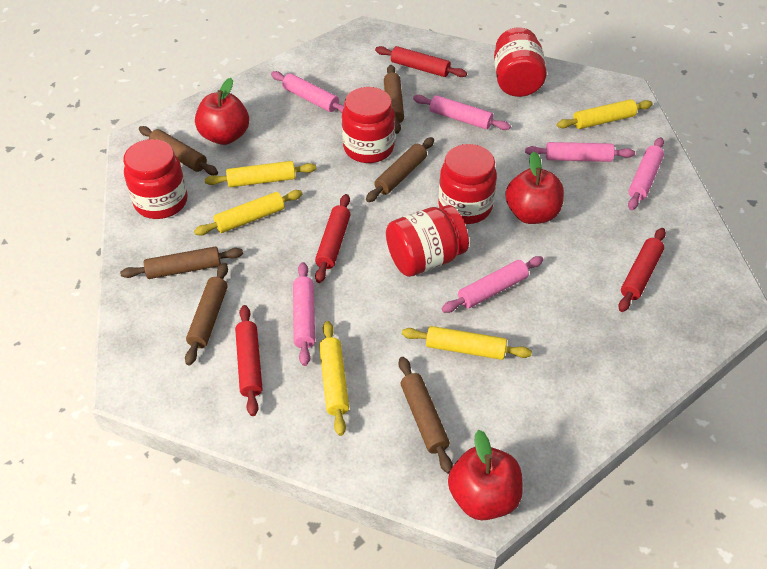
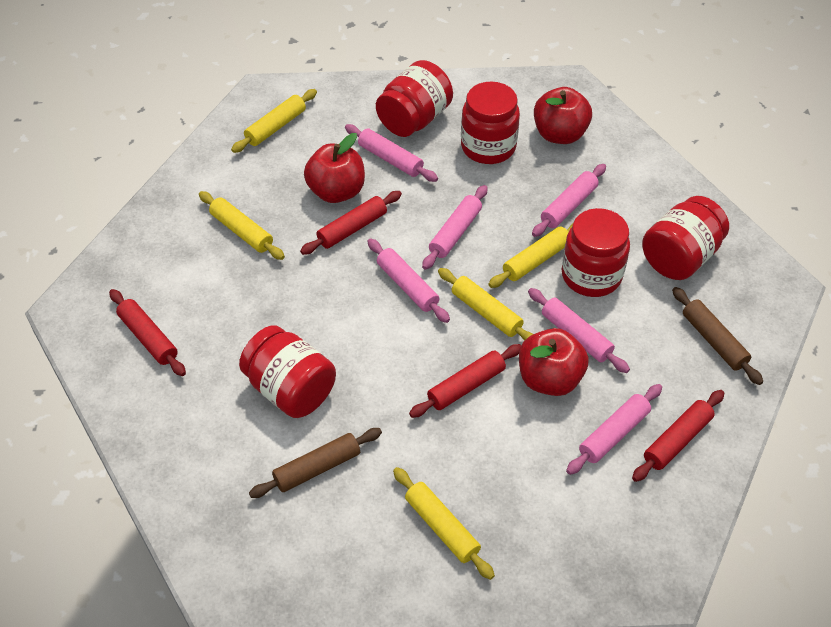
brown rolling pin: 6 -> 2

